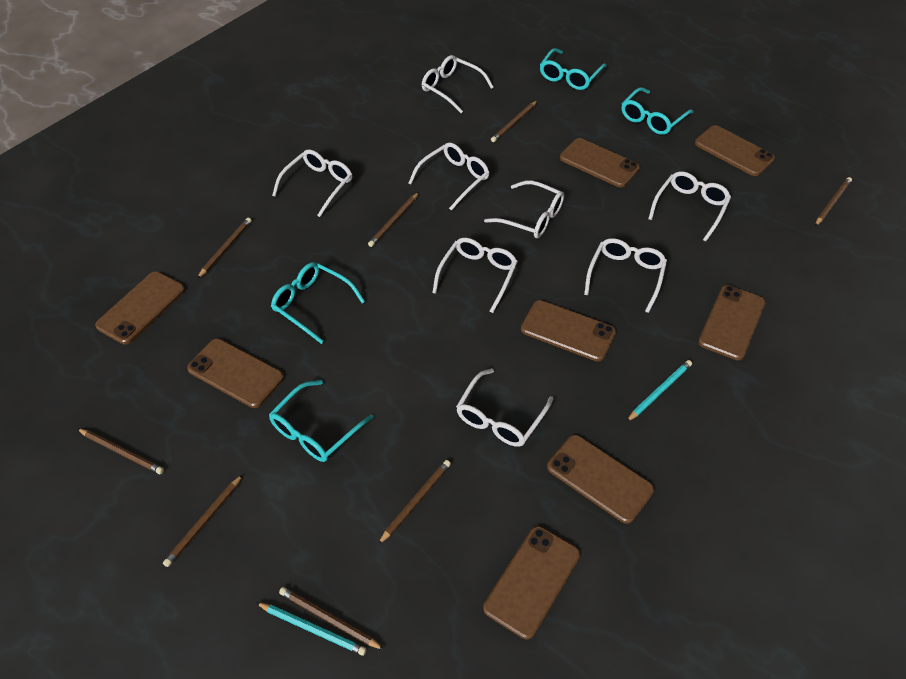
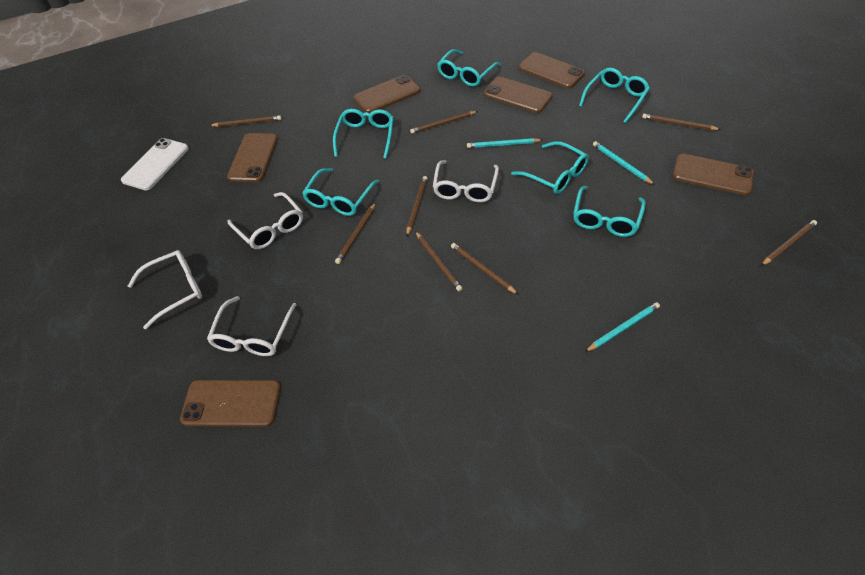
brown phone: 8 -> 6
turquoise glasses: 4 -> 6
turquoise pencil: 2 -> 3
white glasses: 8 -> 4
white phone: 0 -> 1

